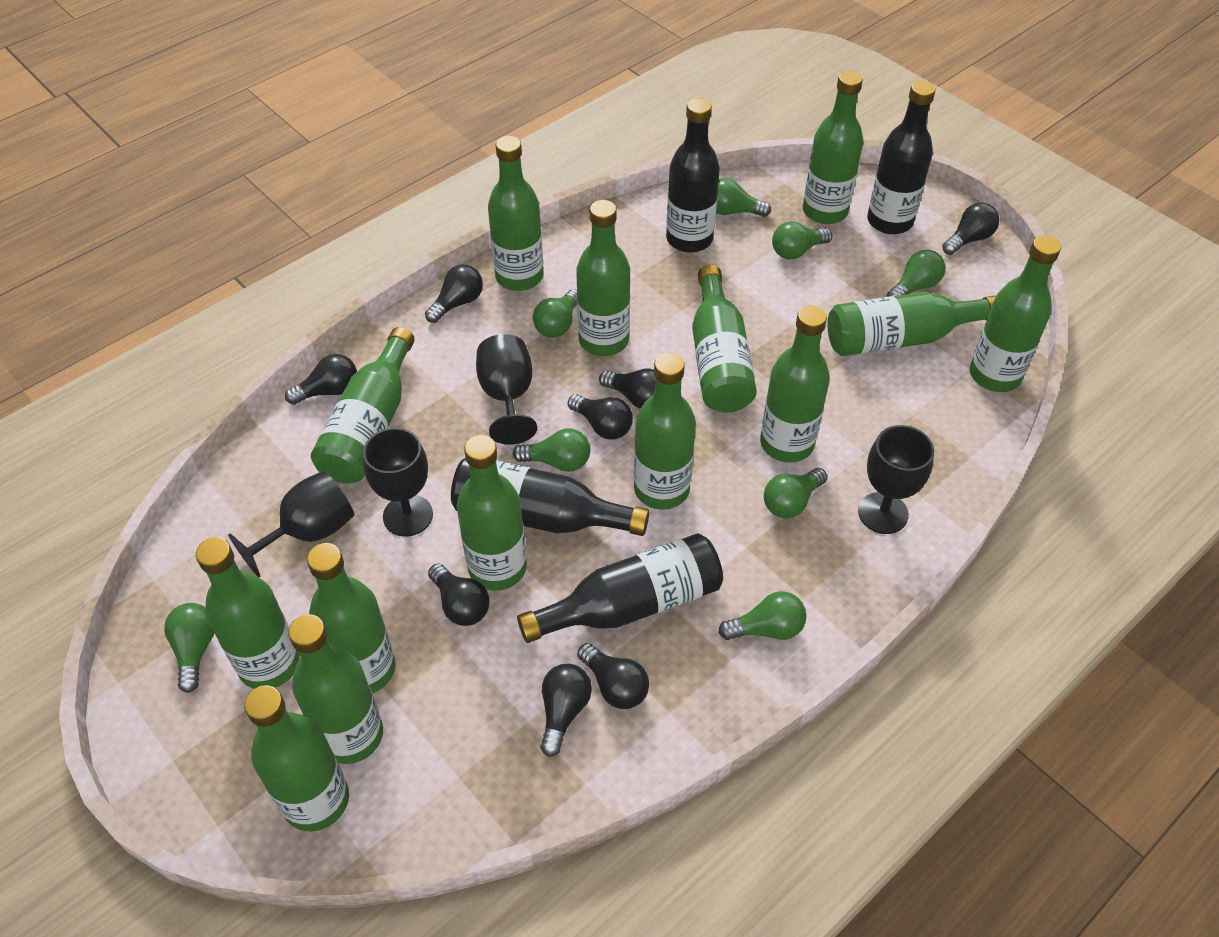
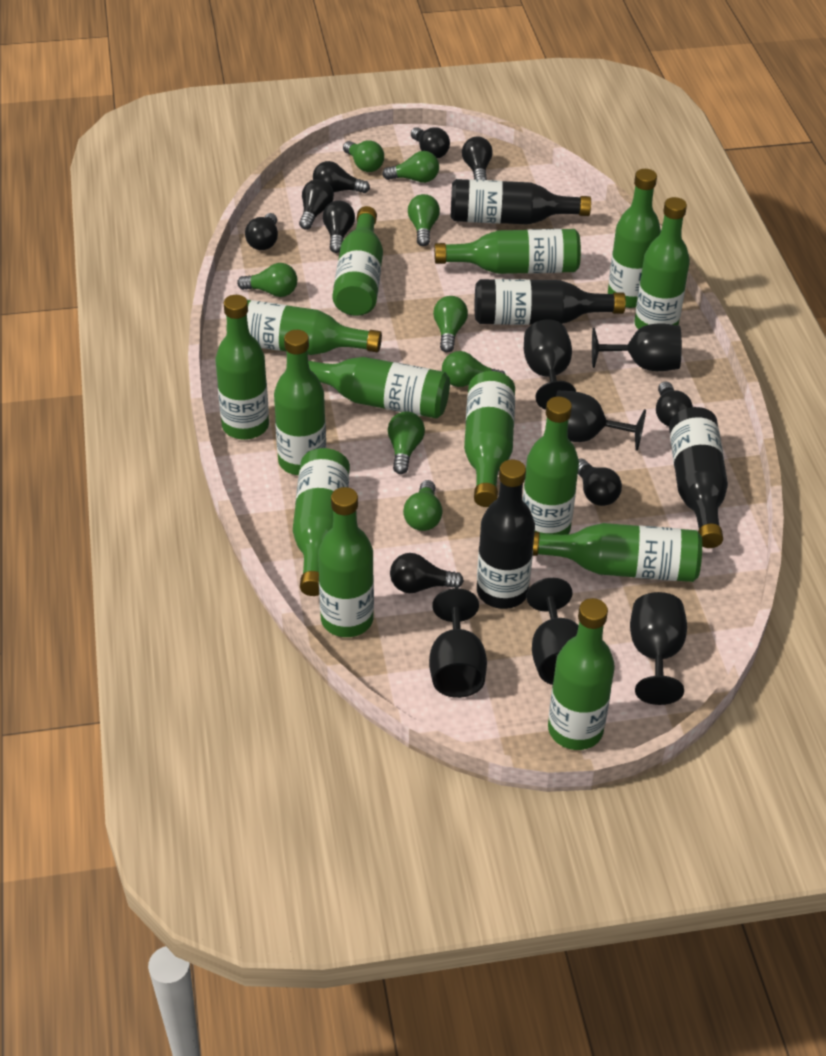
black goblet: 4 -> 6
black light bulb: 8 -> 9

